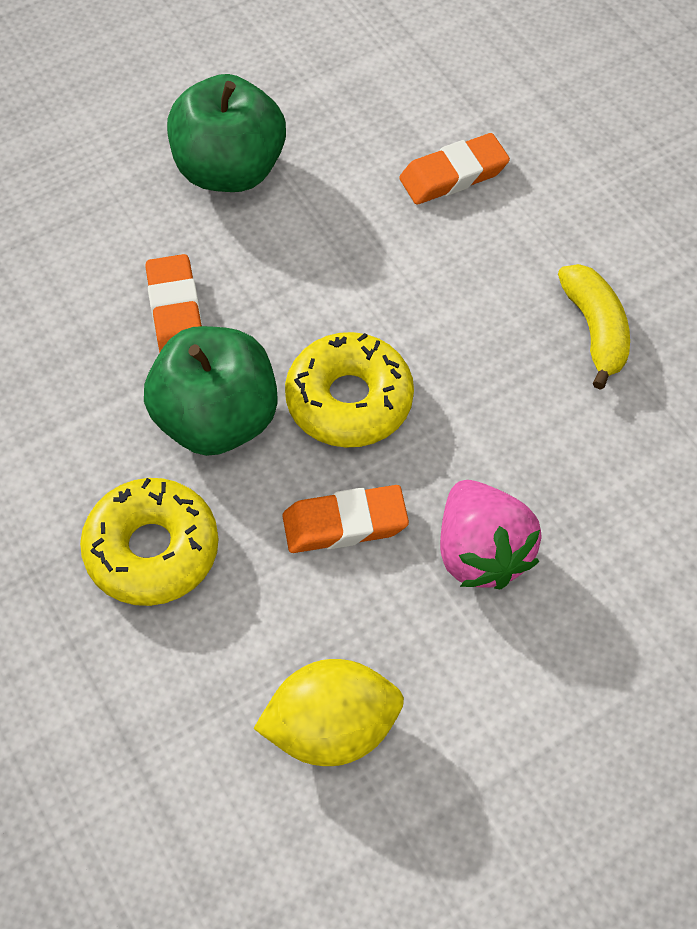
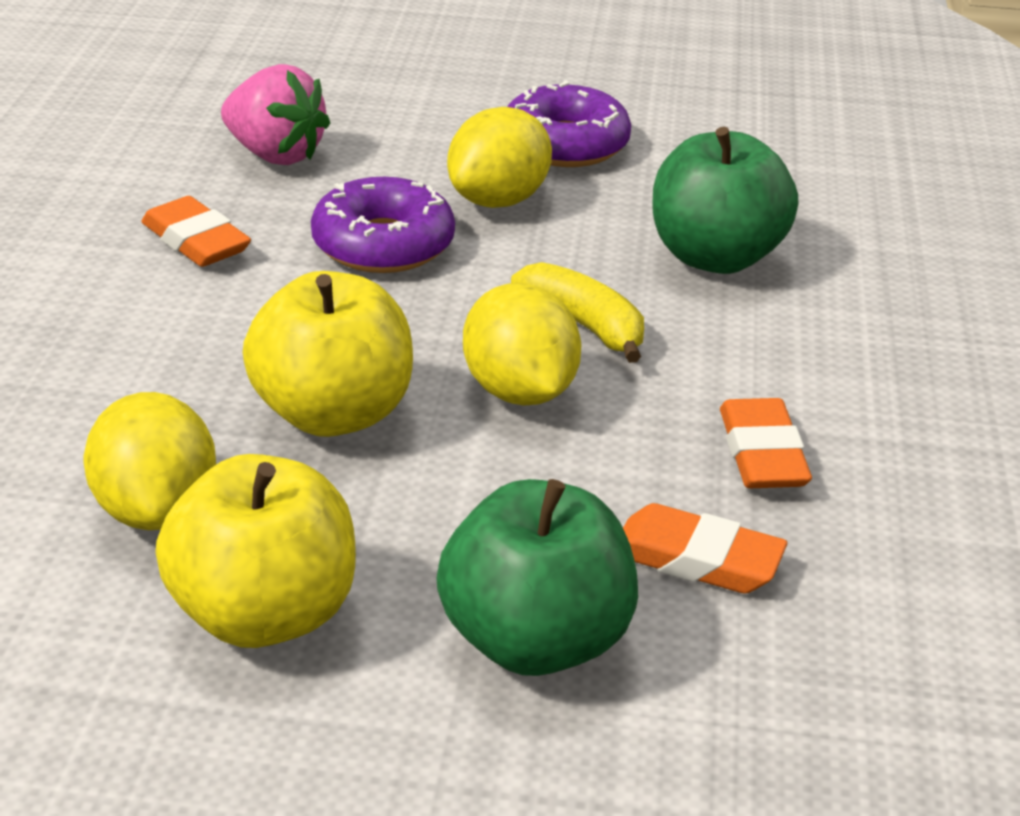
purple donut: 0 -> 2
yellow apple: 0 -> 2
yellow donut: 2 -> 0
yellow lemon: 1 -> 3

